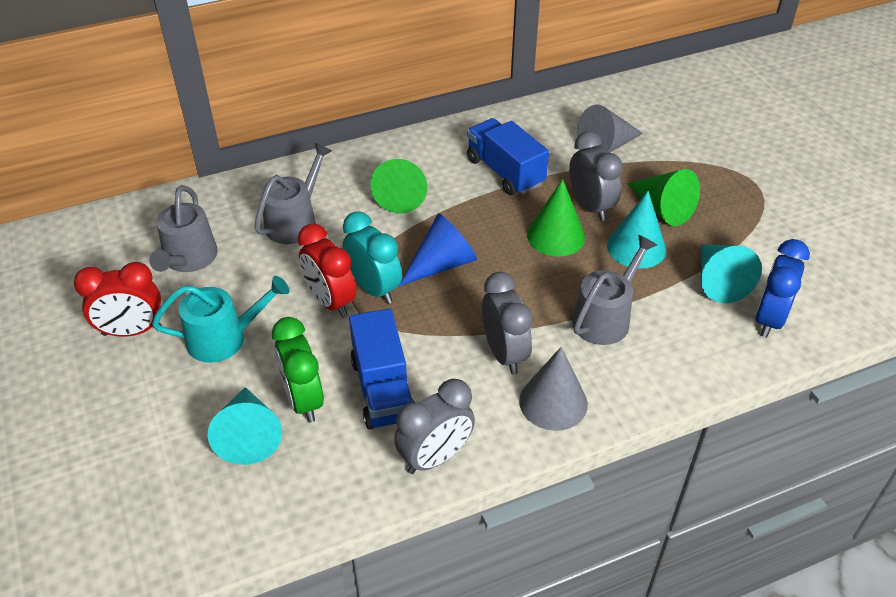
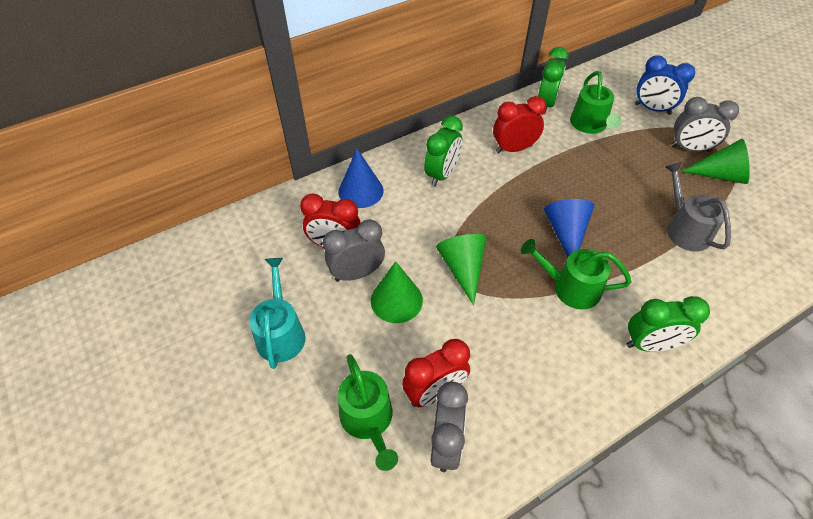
blue cone: 1 -> 2
blue truck: 2 -> 0
green clock: 1 -> 3
green watering can: 0 -> 3
grey cone: 2 -> 0
grey watering can: 3 -> 1
red clock: 2 -> 3
turquoise clock: 1 -> 0
turquoise cone: 3 -> 0

